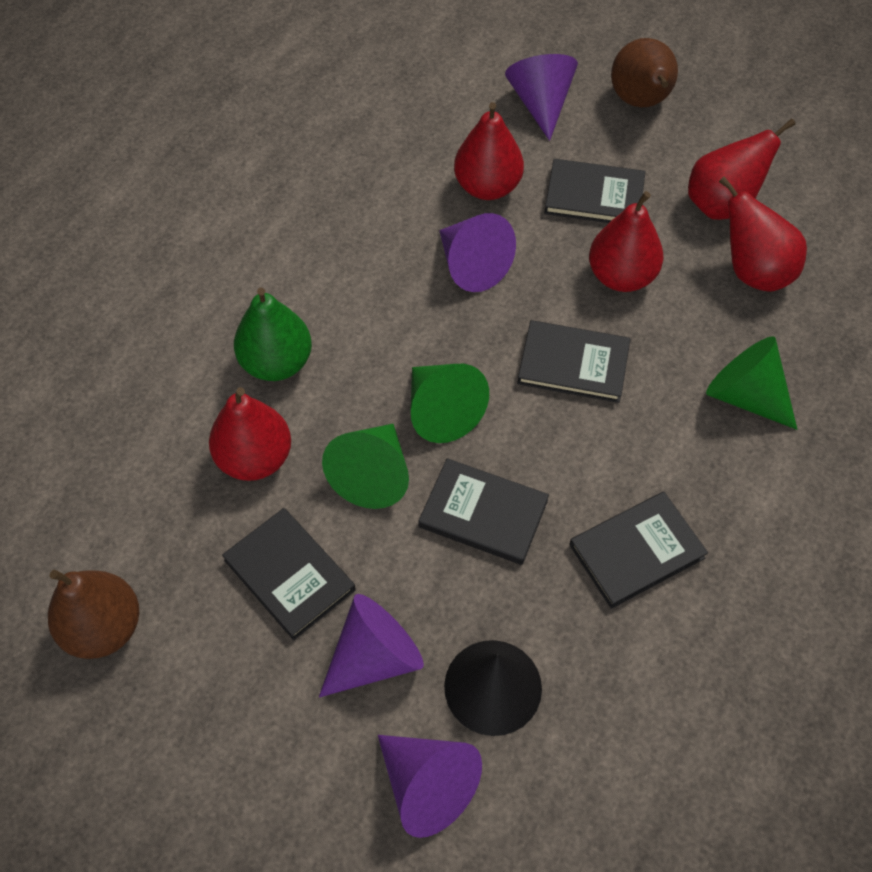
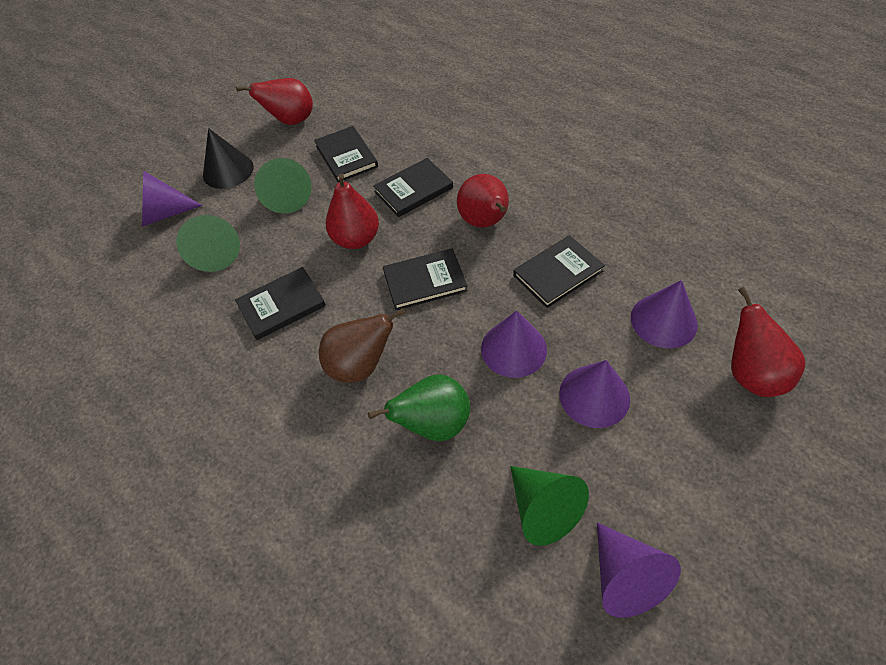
brown pear: 2 -> 1
purple cone: 4 -> 5
red pear: 5 -> 4

